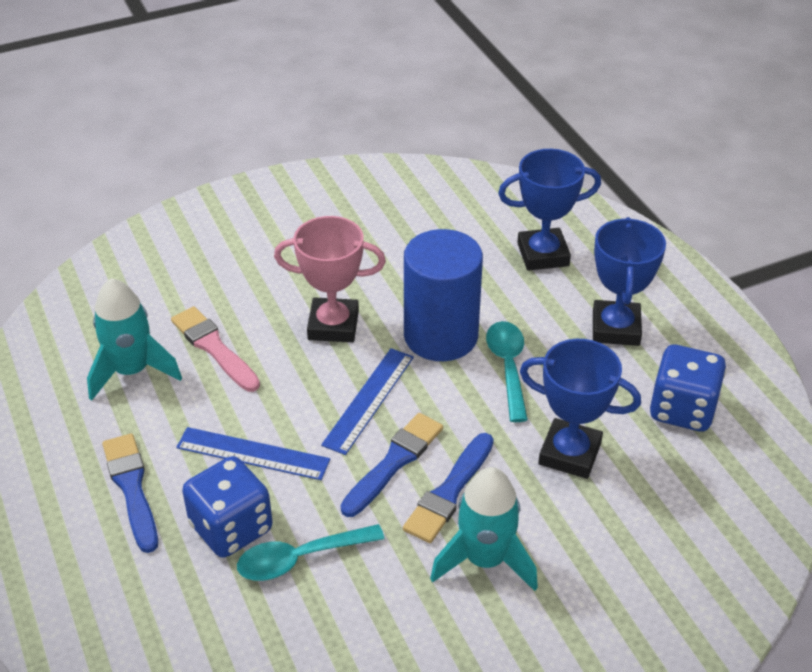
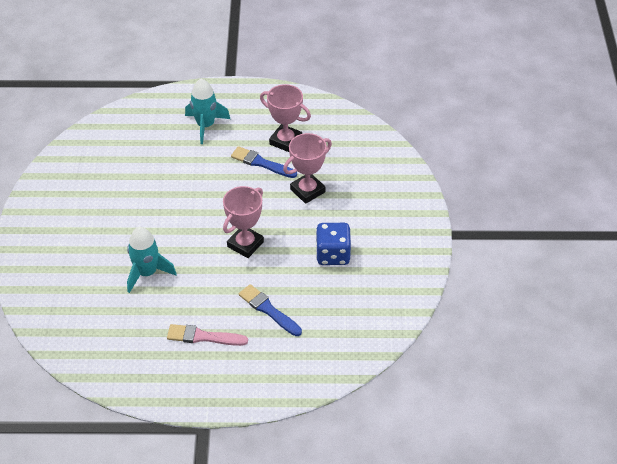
blue brush: 3 -> 2
blue cylinder: 1 -> 0
blue dice: 2 -> 1
blue ruler: 2 -> 0
blue trophy: 3 -> 0
pink trophy: 1 -> 3
turquoise spoon: 2 -> 0

